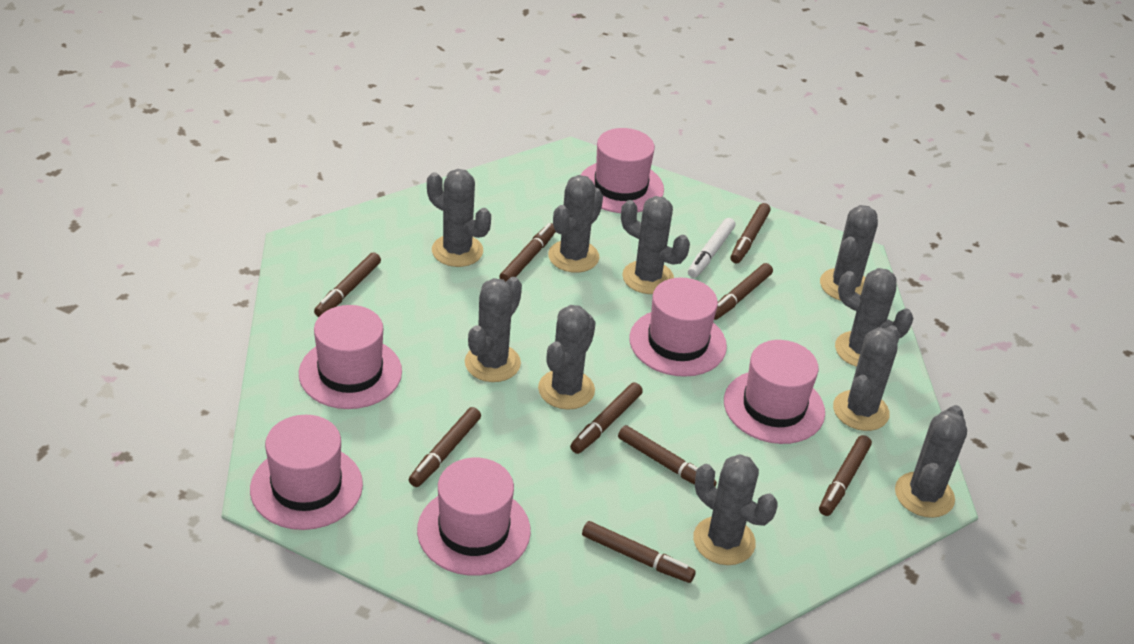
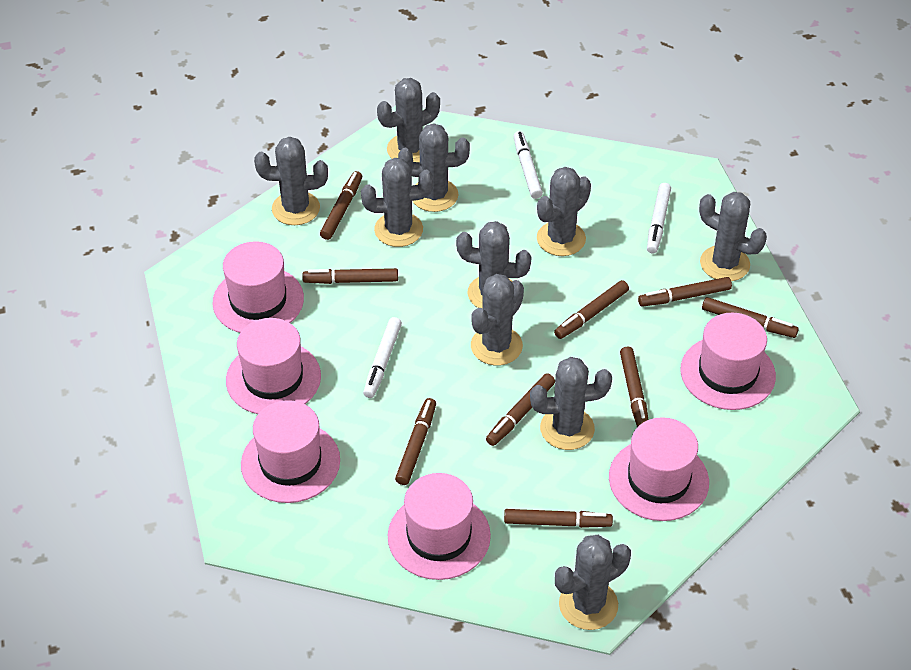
white marker: 1 -> 3

